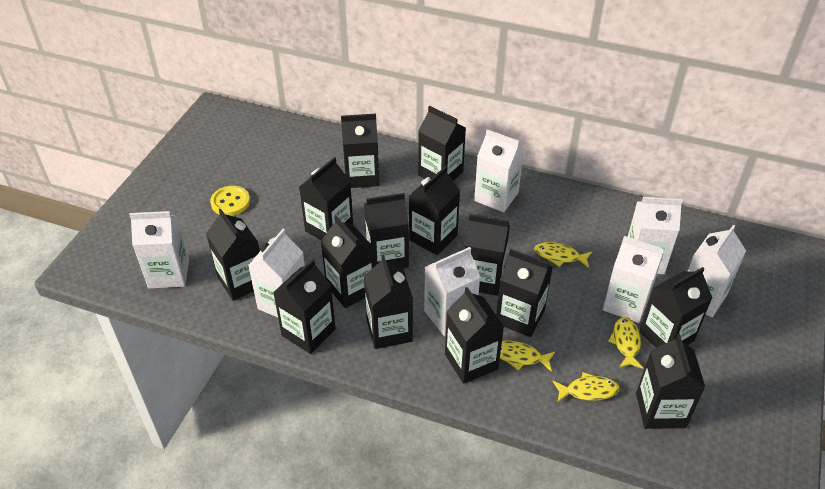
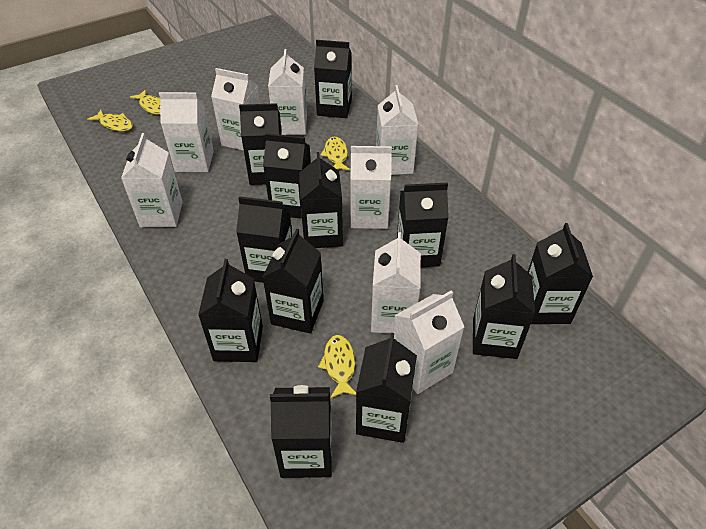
black carton: 14 -> 12
white carton: 7 -> 8
yellow button: 1 -> 0

